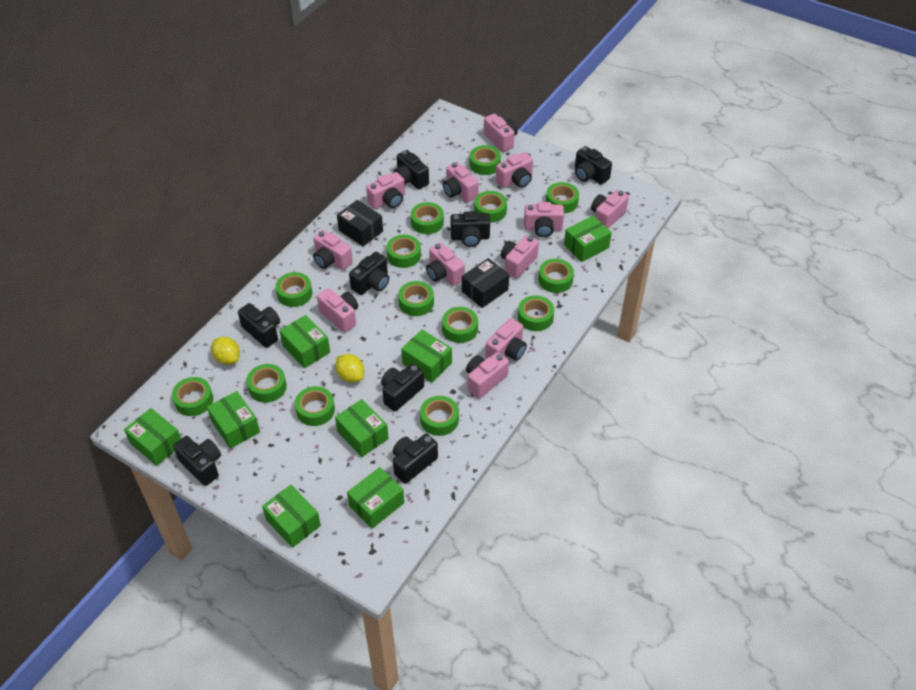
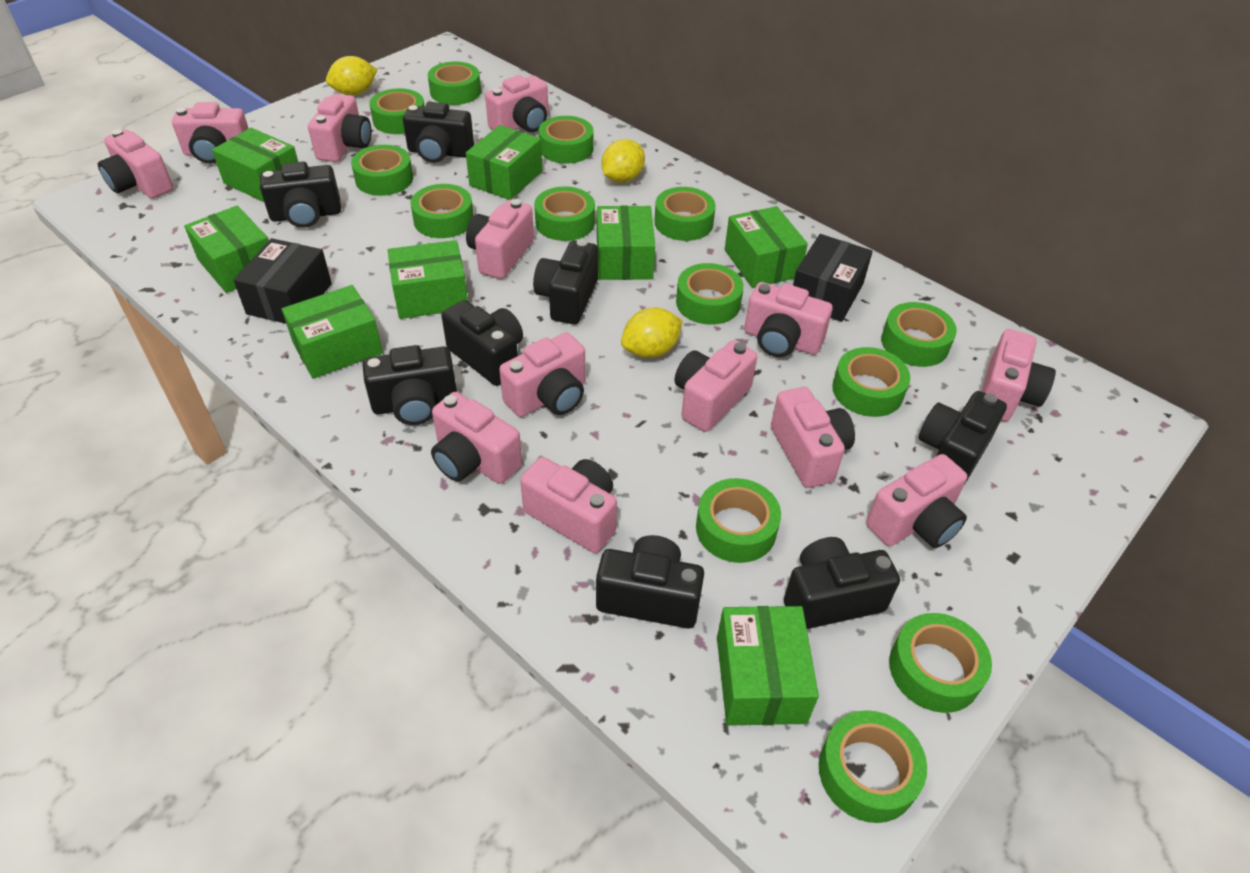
green tape: 14 -> 13
pink camera: 12 -> 13
yellow lemon: 2 -> 3

